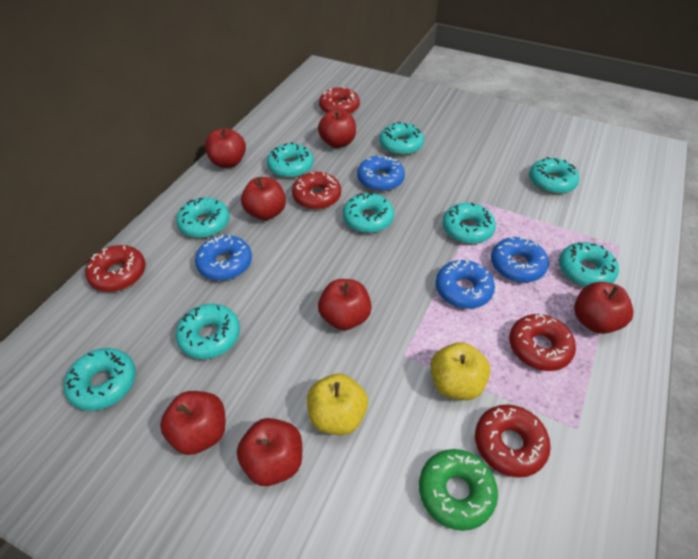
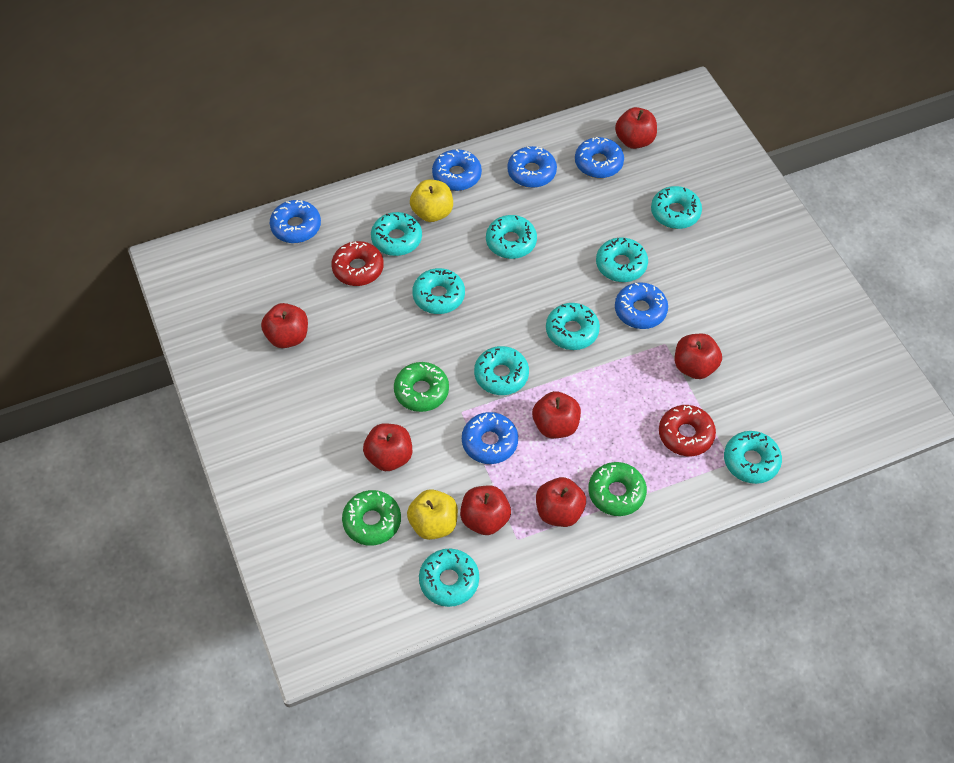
blue donut: 4 -> 6
green donut: 1 -> 3
red donut: 5 -> 2

